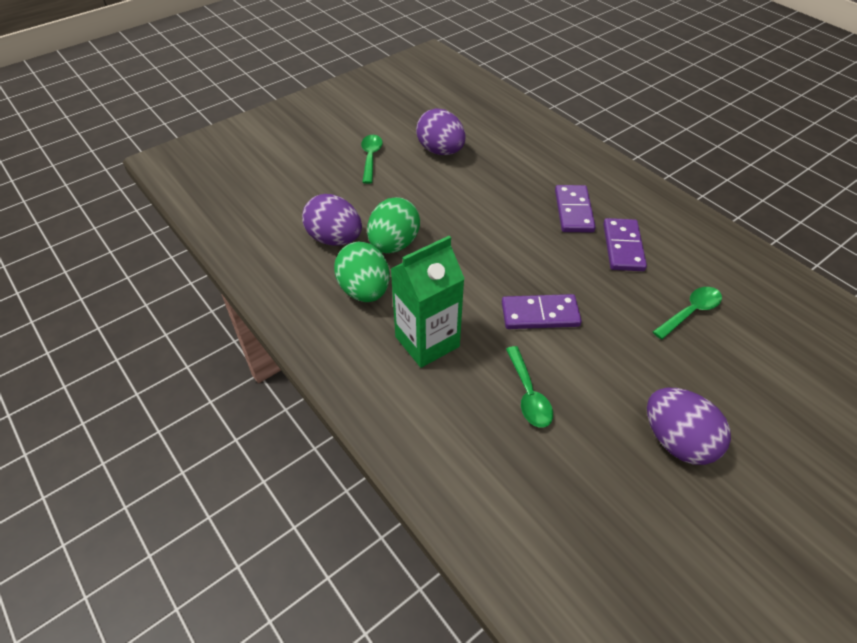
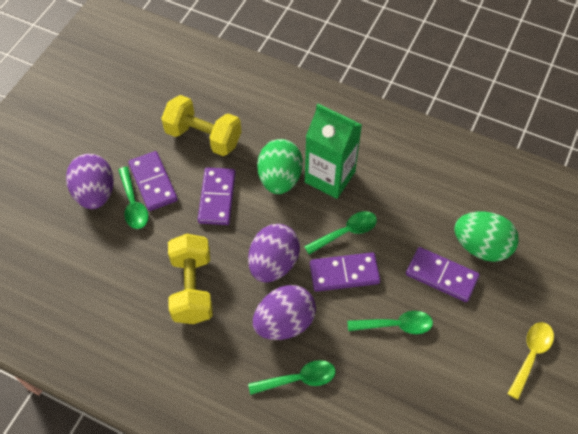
green spoon: 3 -> 4
purple domino: 3 -> 4
yellow dumbbell: 0 -> 2
yellow spoon: 0 -> 1

